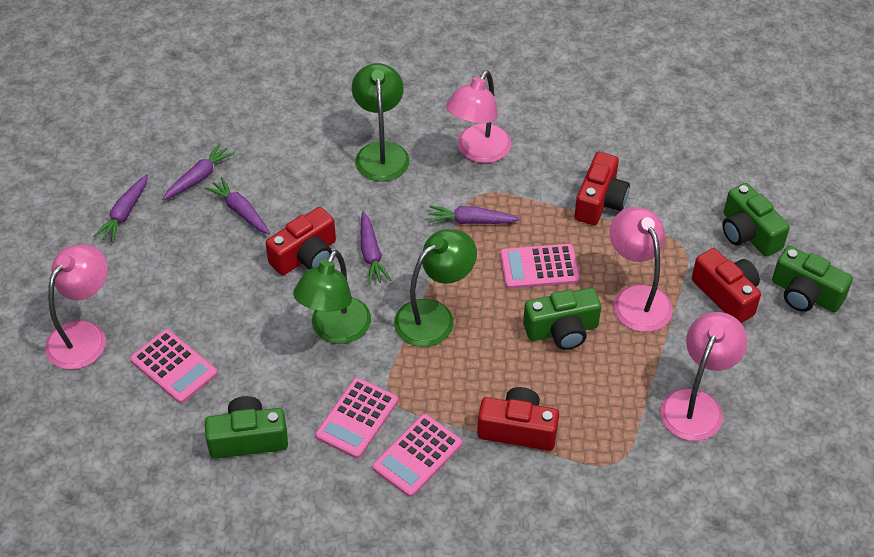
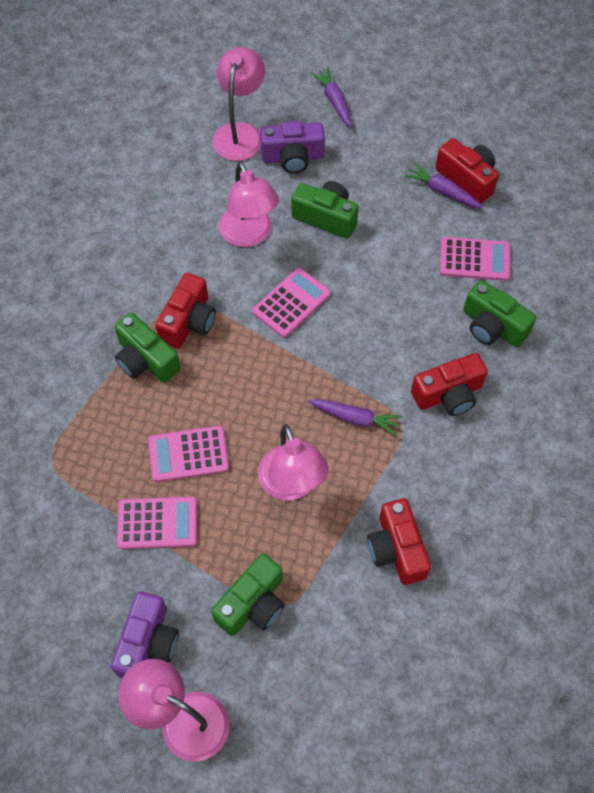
green lamp: 3 -> 0
purple camera: 0 -> 2
purple carrot: 5 -> 3

